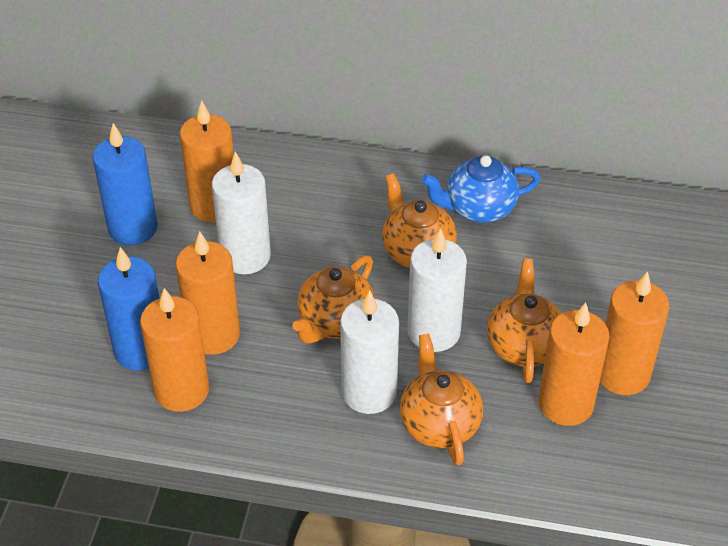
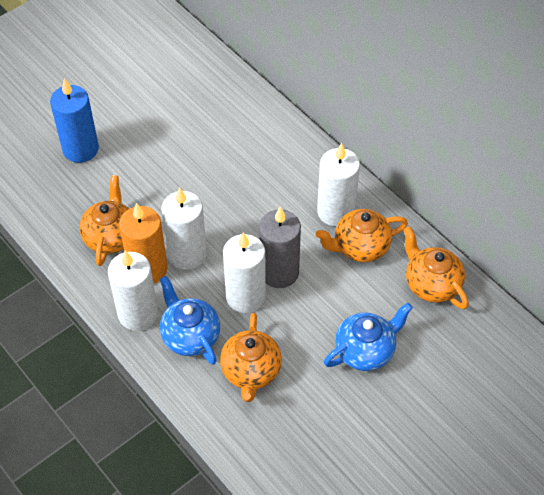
blue candle: 2 -> 1
blue teapot: 1 -> 2
grey candle: 0 -> 1
orange candle: 5 -> 1
white candle: 3 -> 4

